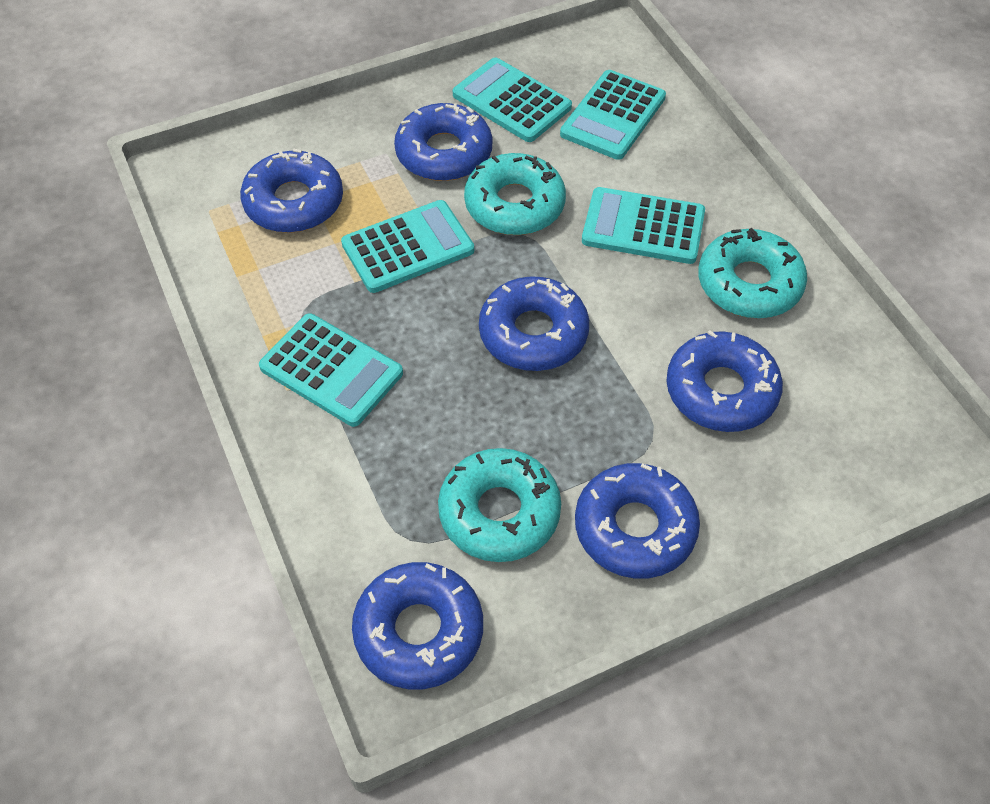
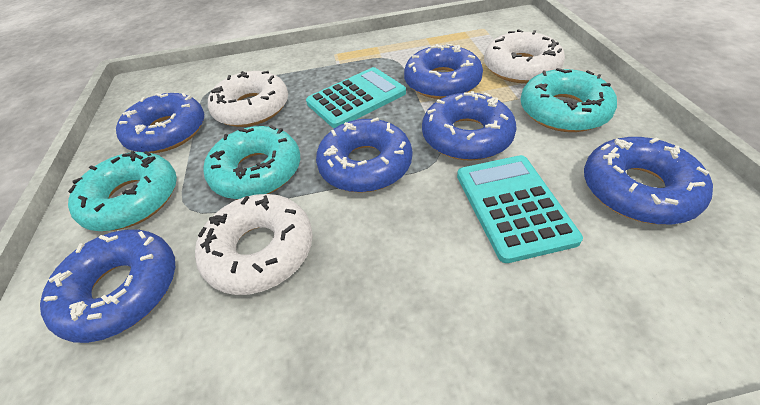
turquoise calculator: 5 -> 2
white donut: 0 -> 3

